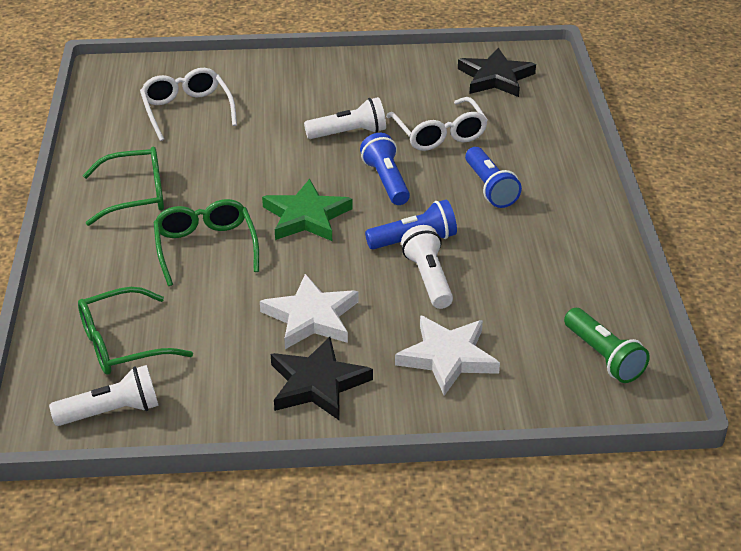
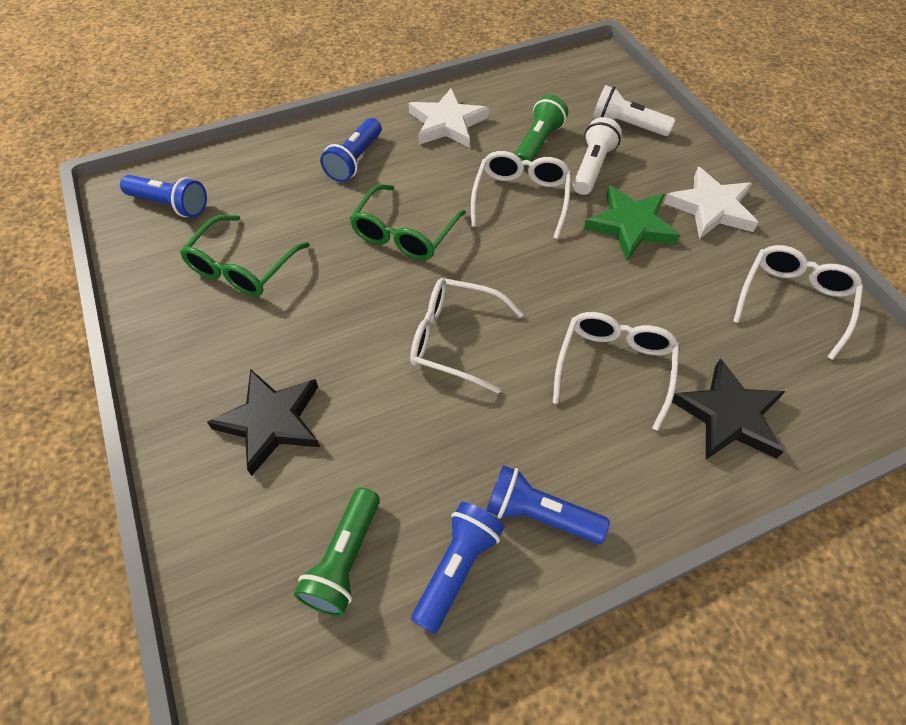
blue flashlight: 3 -> 4
green flashlight: 1 -> 2
green glasses: 3 -> 2
white flashlight: 3 -> 2
white glasses: 2 -> 4

